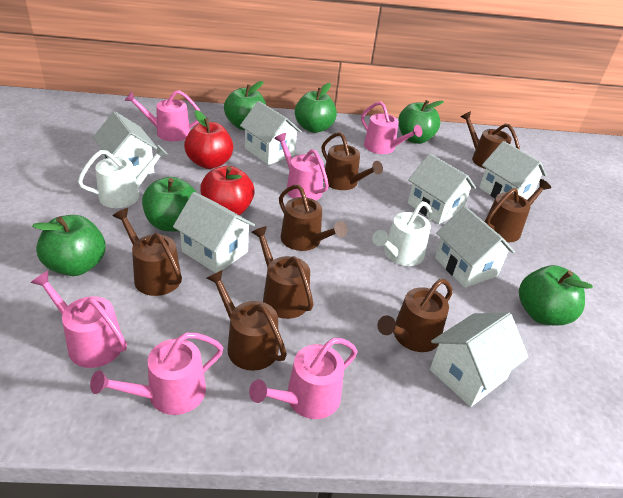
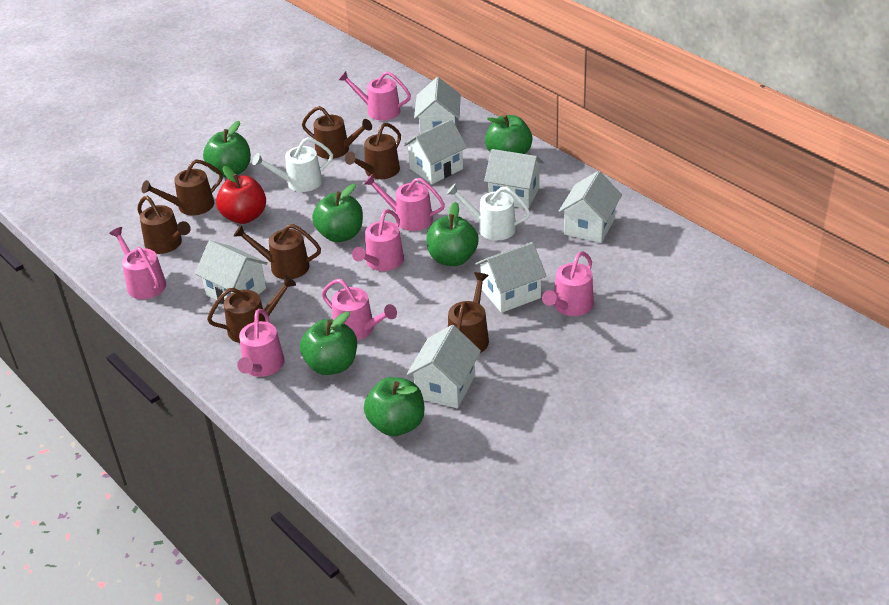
brown watering can: 8 -> 7
pink watering can: 6 -> 7
red apple: 2 -> 1

